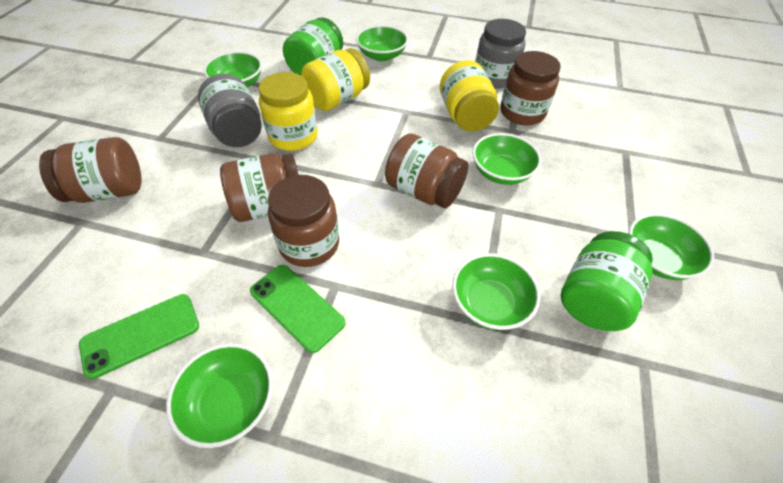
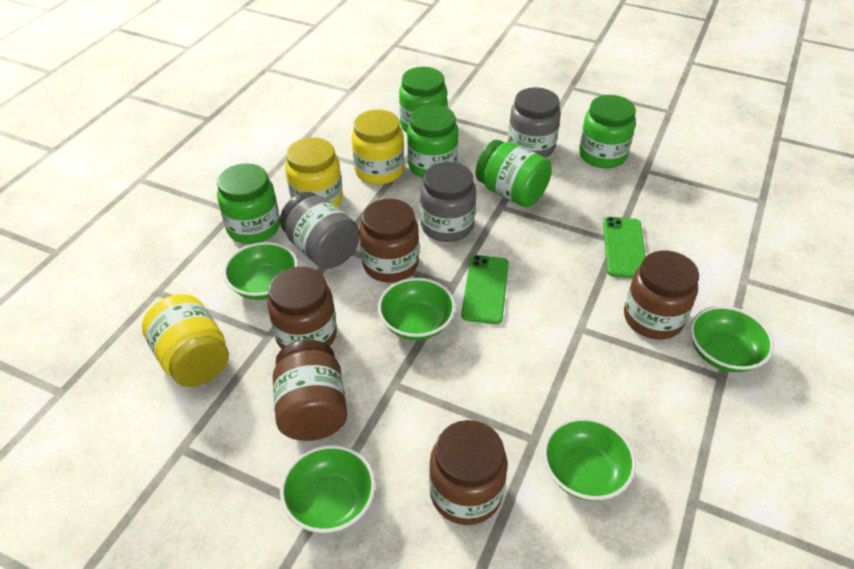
green bowl: 6 -> 5
green jar: 2 -> 5
grey jar: 2 -> 3

